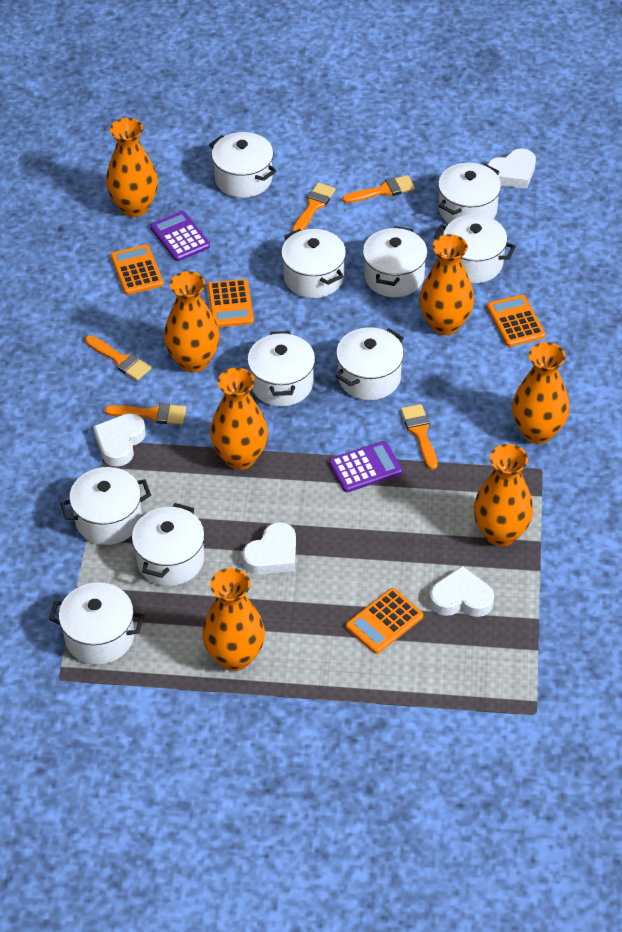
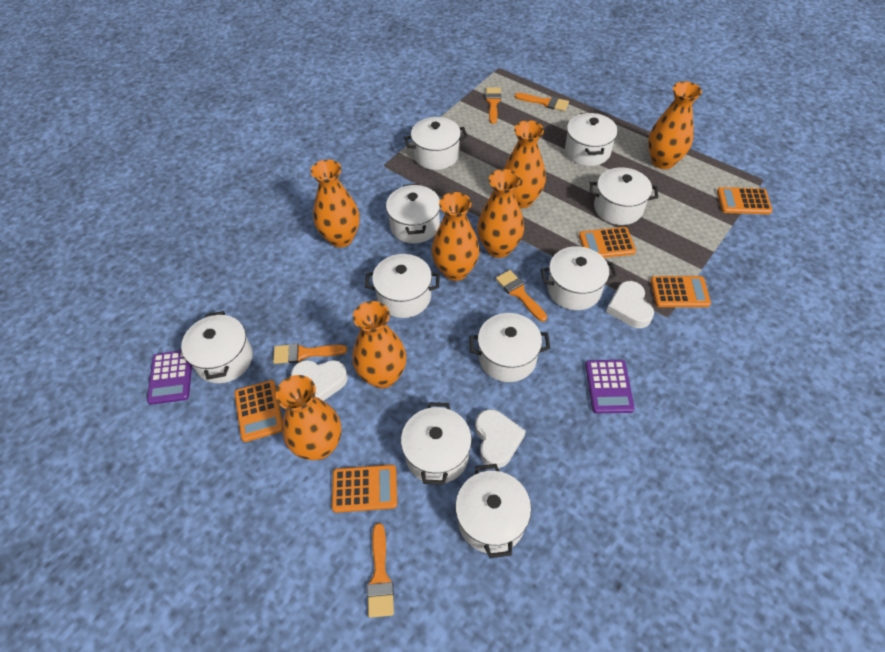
orange calculator: 4 -> 5
white heart: 4 -> 3

